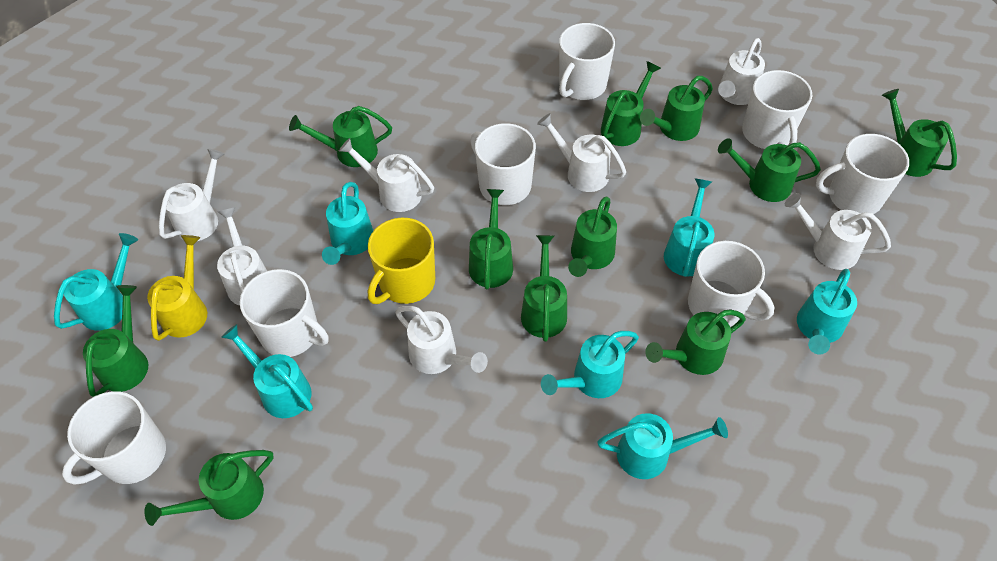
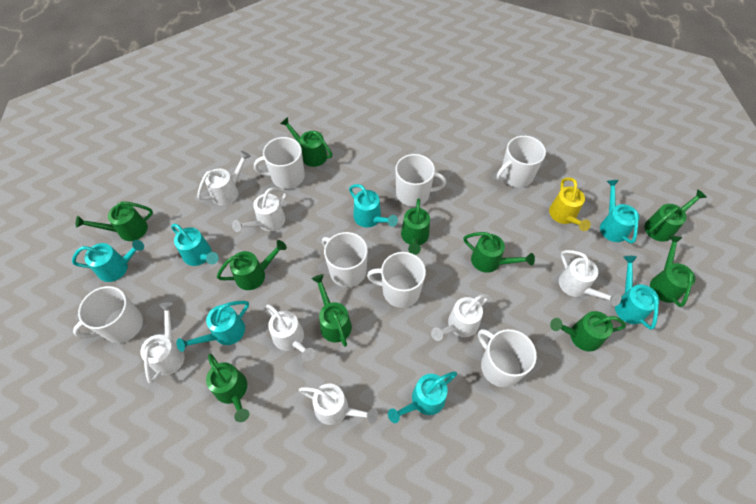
green watering can: 11 -> 10
yellow mug: 1 -> 0

